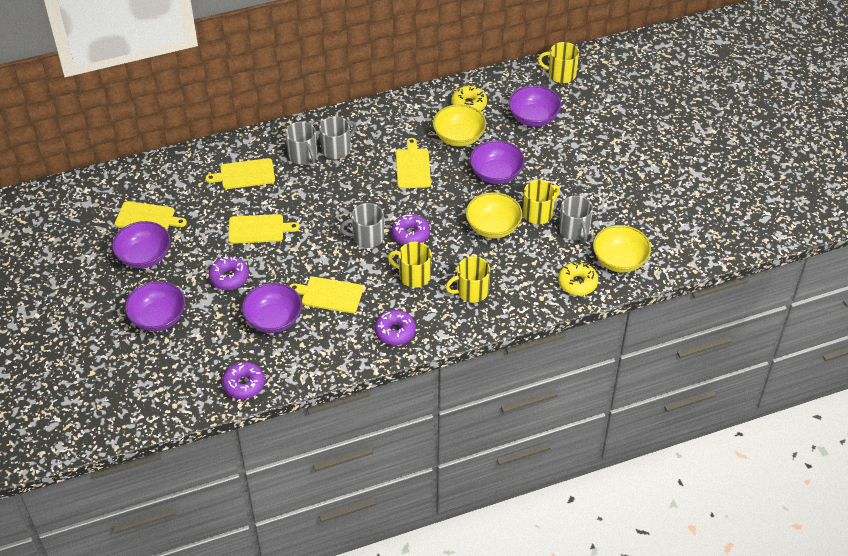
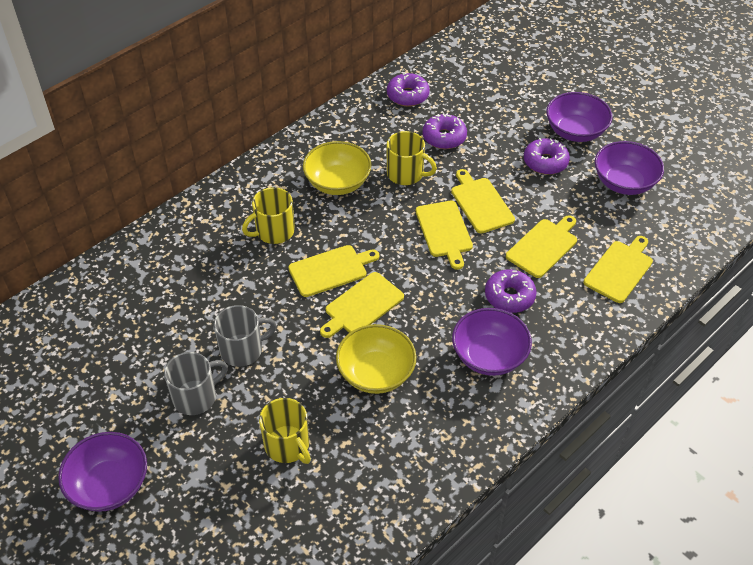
grey mug: 4 -> 2
purple bowl: 5 -> 4
yellow bowl: 3 -> 2
yellow cutting board: 5 -> 6
yellow donut: 2 -> 0
yellow mug: 4 -> 3

